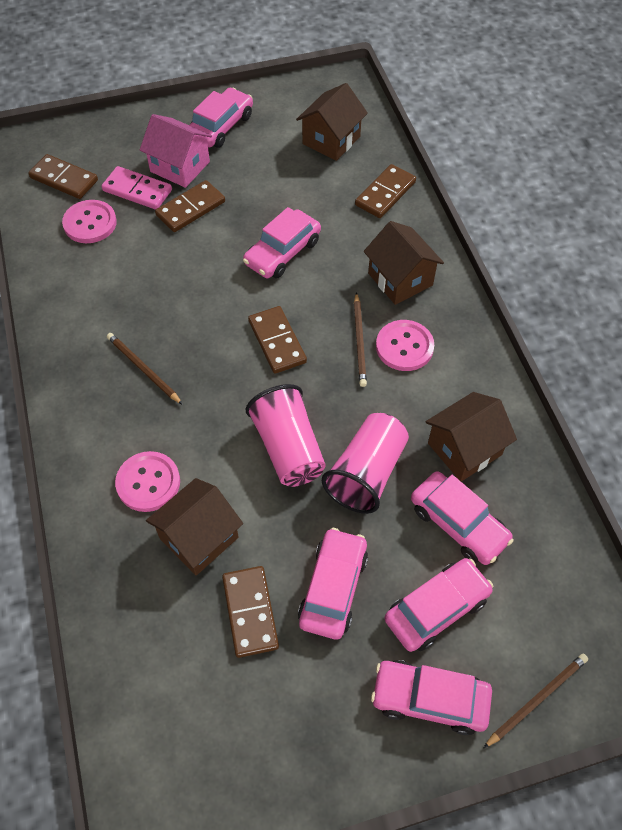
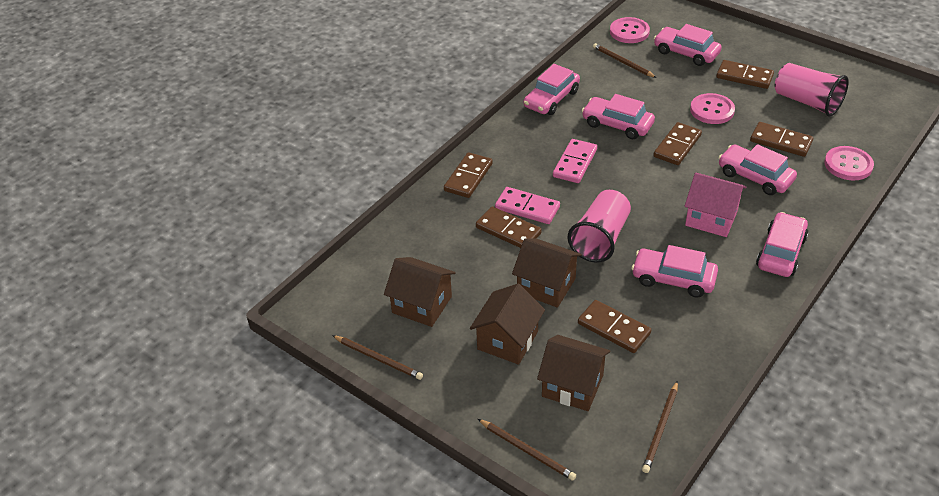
brown domino: 5 -> 6
brown pencil: 3 -> 4
pink domino: 1 -> 2

